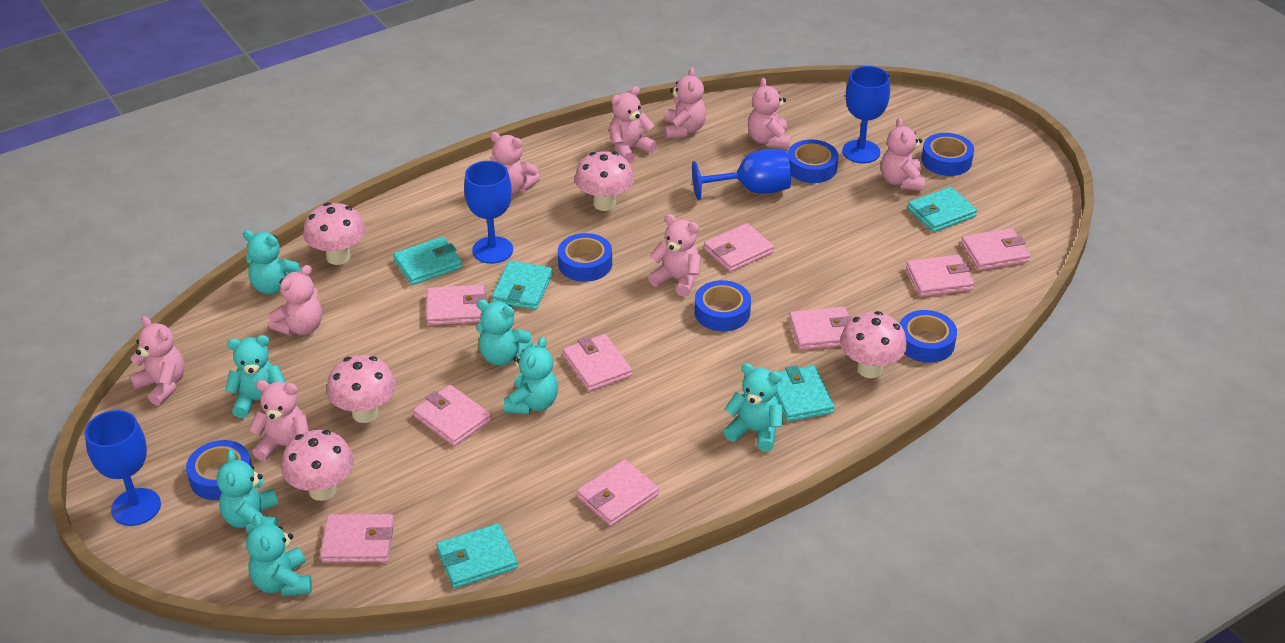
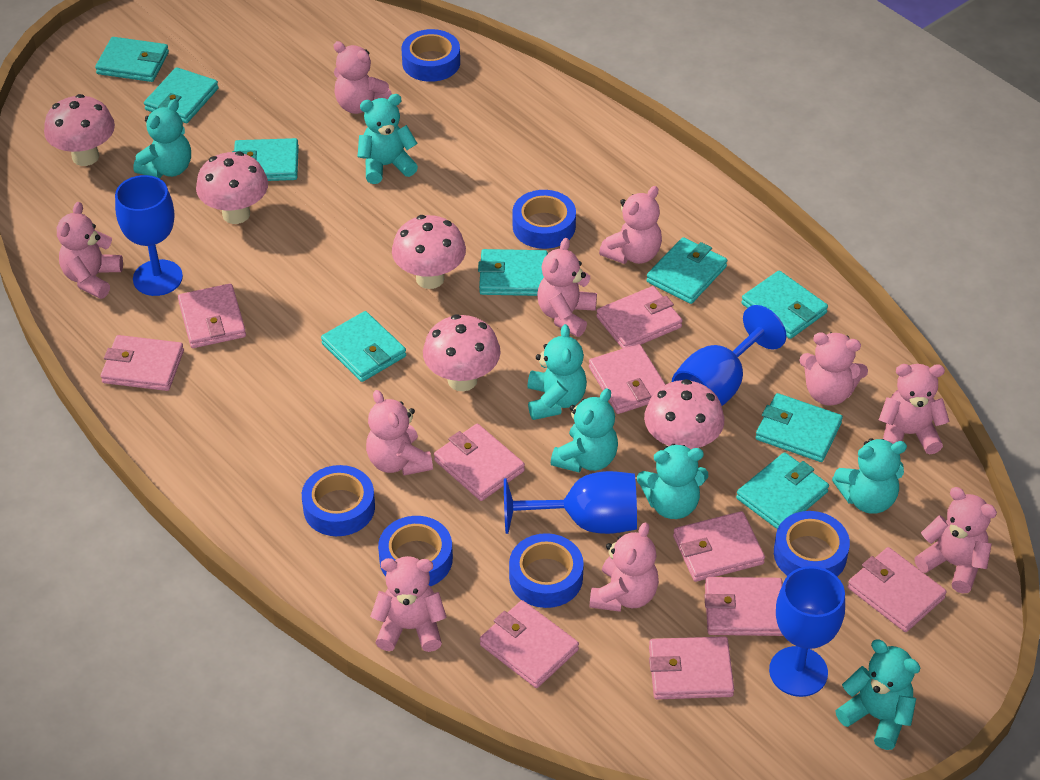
pink teddy bear: 9 -> 10
pink wallet: 9 -> 10
turquoise wallet: 5 -> 9

